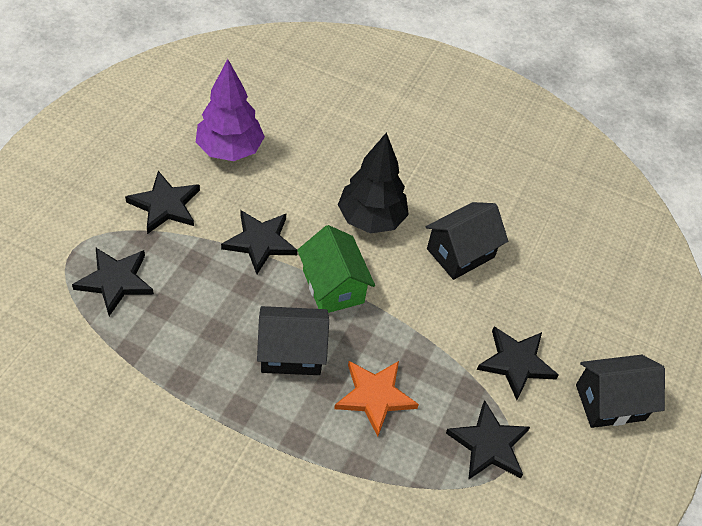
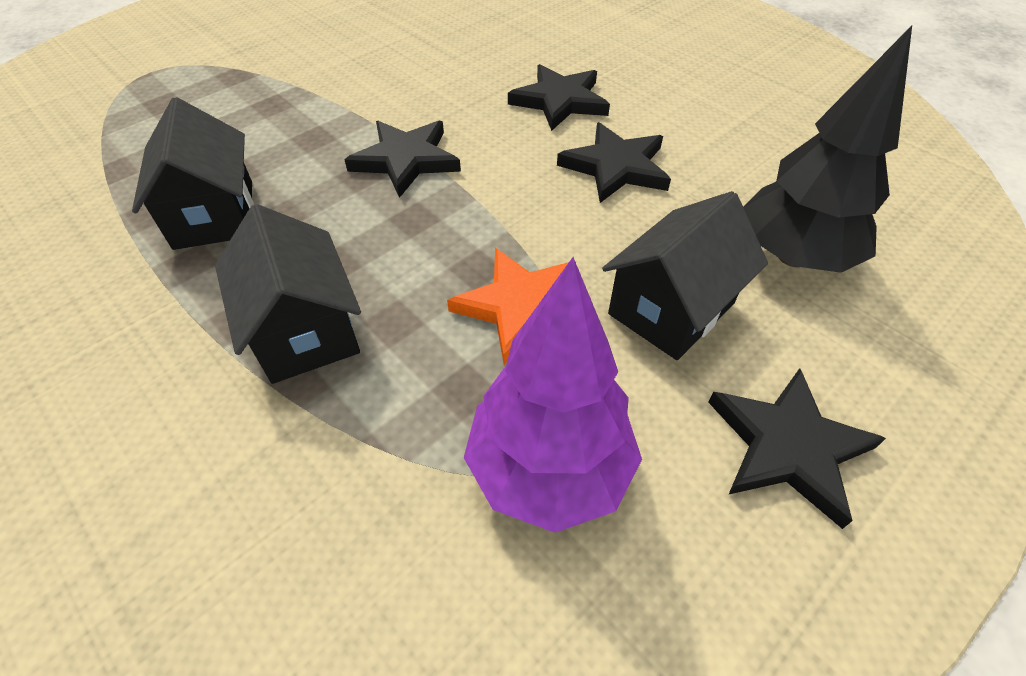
black star: 5 -> 4
green house: 1 -> 0

